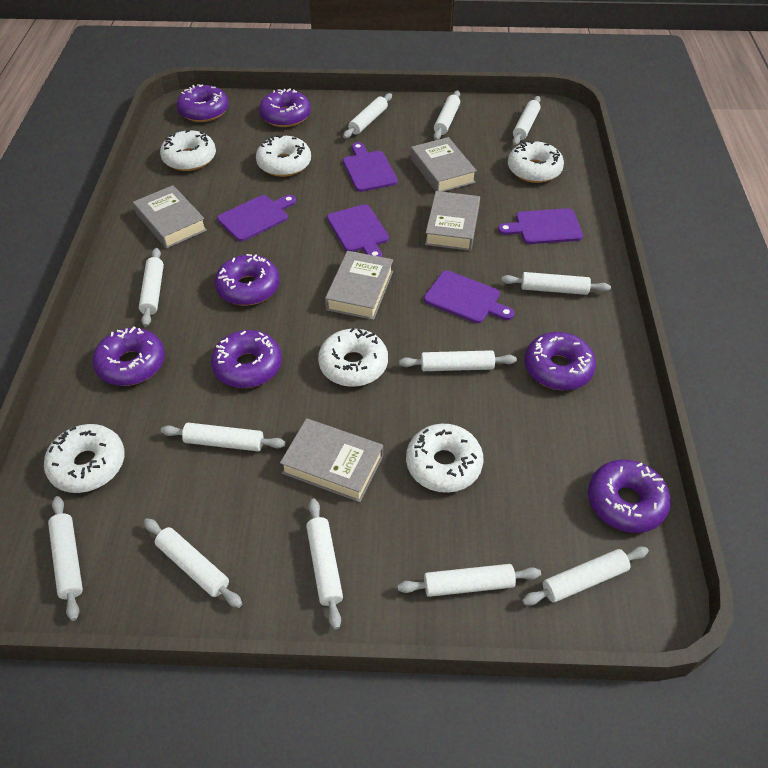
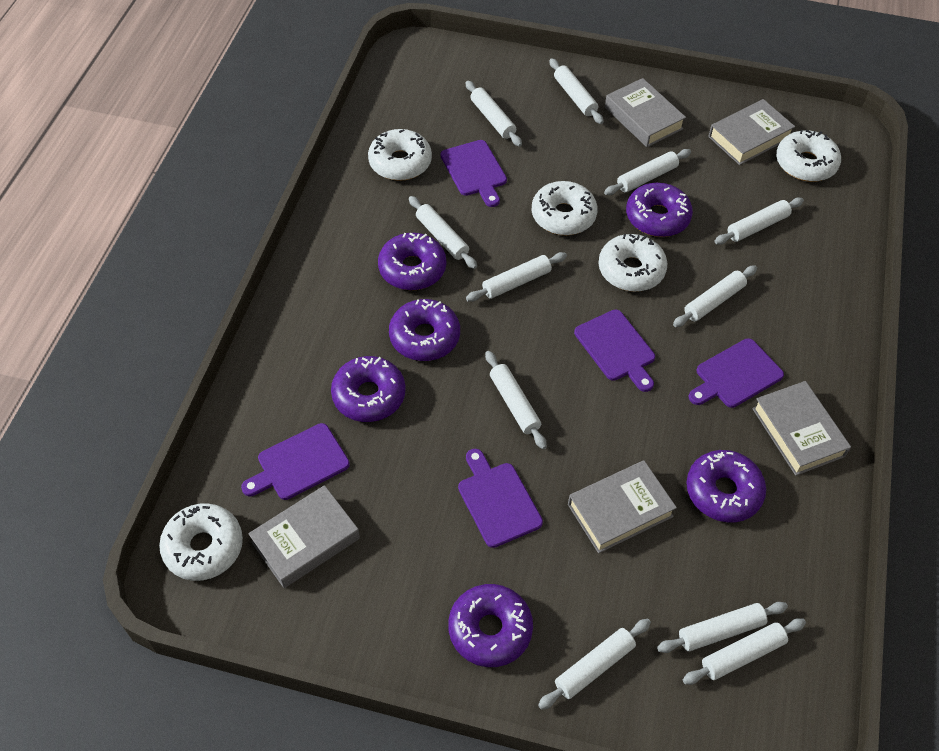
purple donut: 7 -> 6
white donut: 6 -> 5
white rolling pin: 12 -> 11

